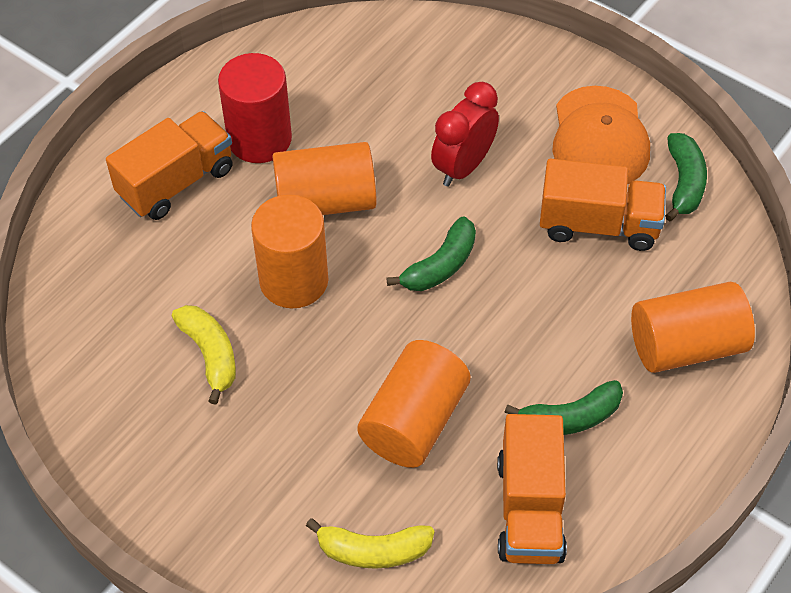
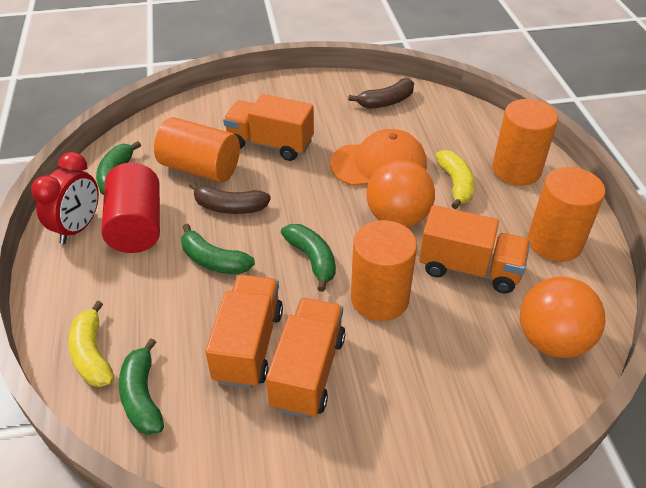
brown banana: 0 -> 2
green banana: 3 -> 4
orange ball: 0 -> 2
orange truck: 3 -> 4

